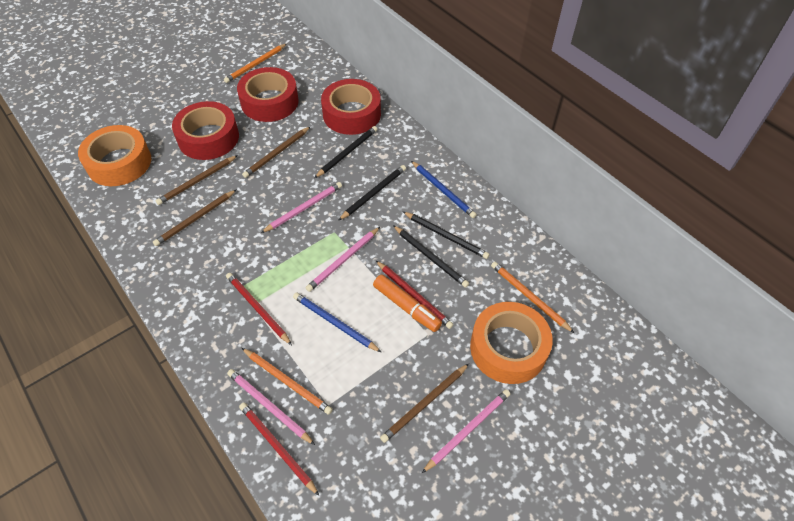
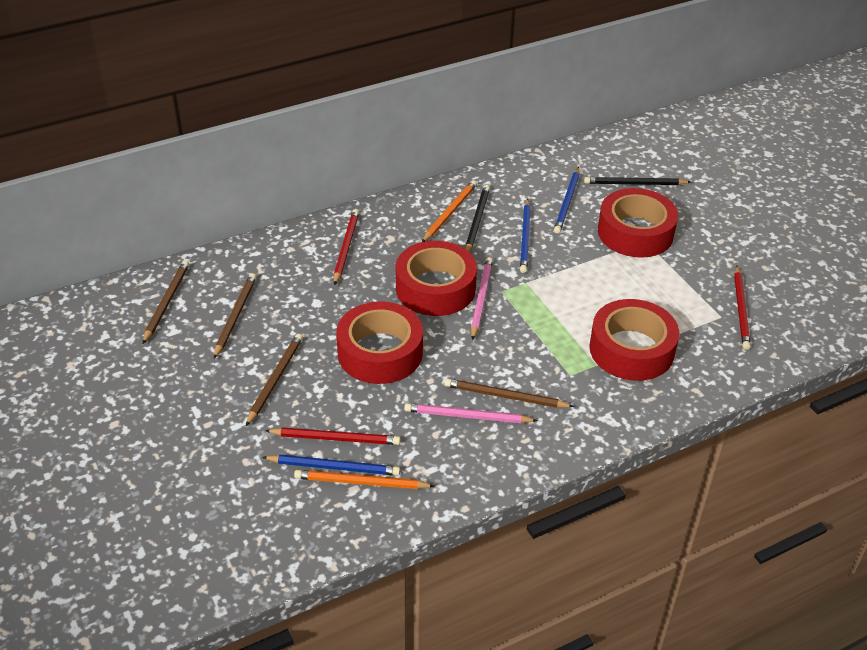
black pencil: 4 -> 2
blue pencil: 2 -> 3
orange marker: 1 -> 0
orange pencil: 3 -> 2
orange tape: 2 -> 0
pink pencil: 4 -> 2
red tape: 3 -> 4

